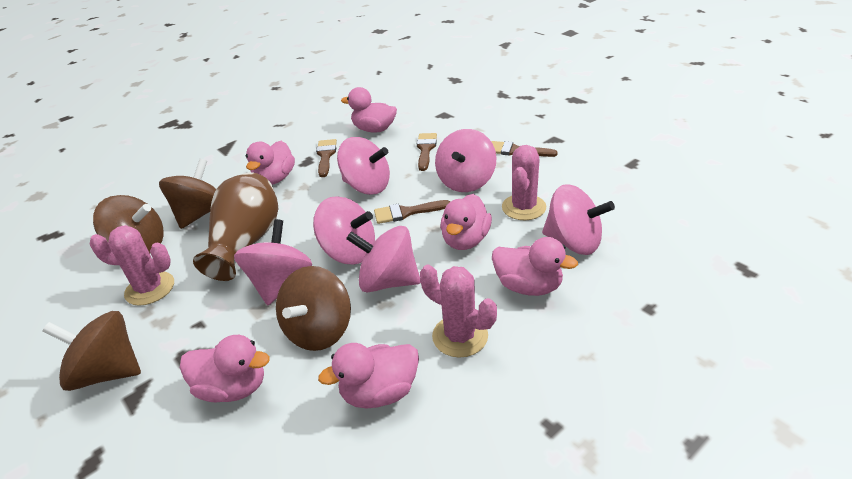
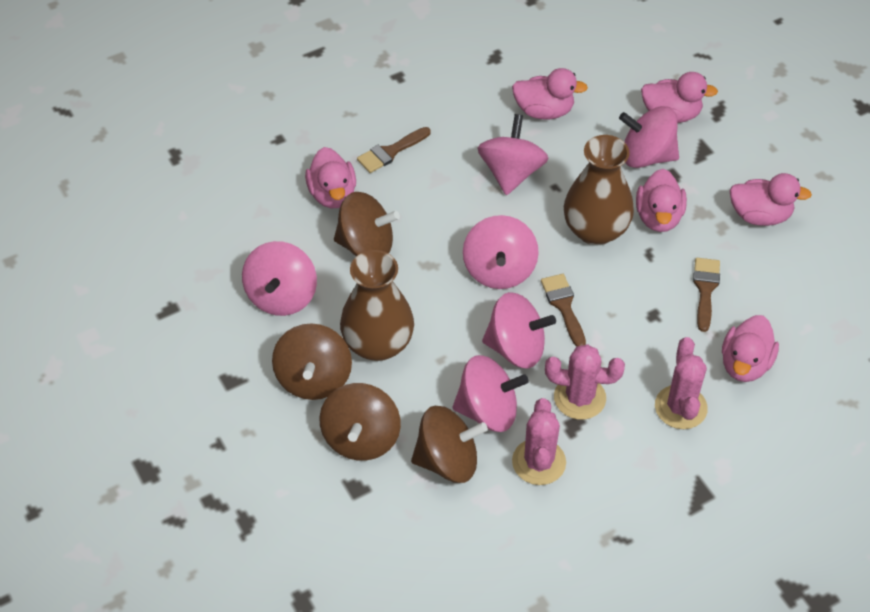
brown brush: 4 -> 3
brown vase: 1 -> 2

